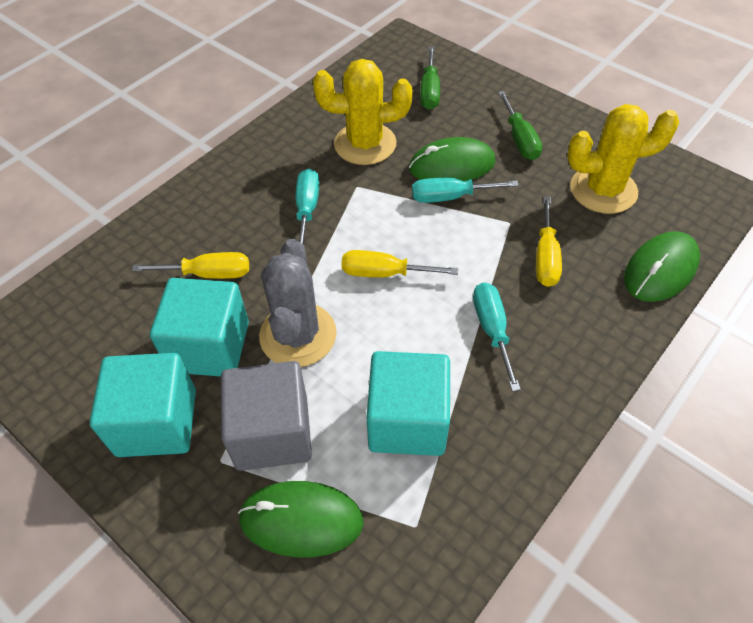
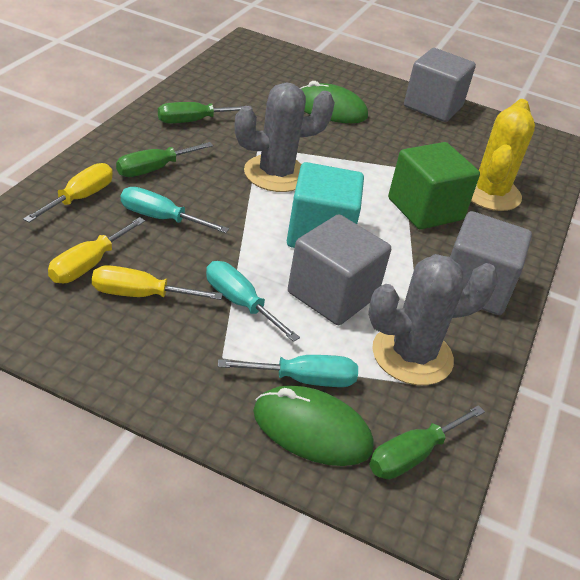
green cube: 0 -> 1
green mouse: 3 -> 2
green screwdriver: 2 -> 3
grey cactus: 1 -> 2
grey cube: 1 -> 3
turquoise cube: 3 -> 1
yellow cactus: 2 -> 1

